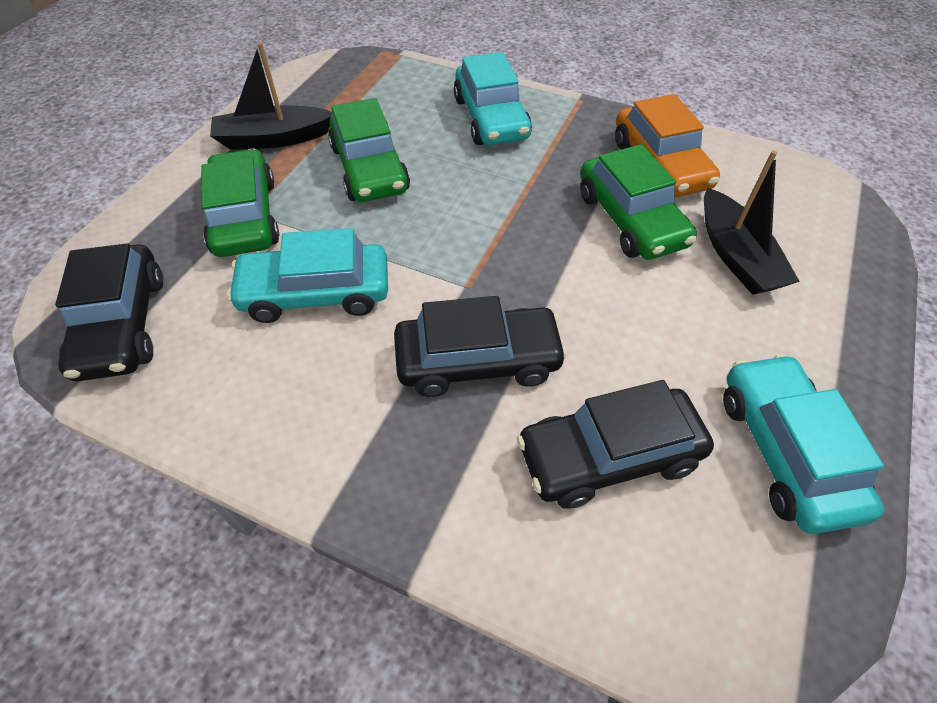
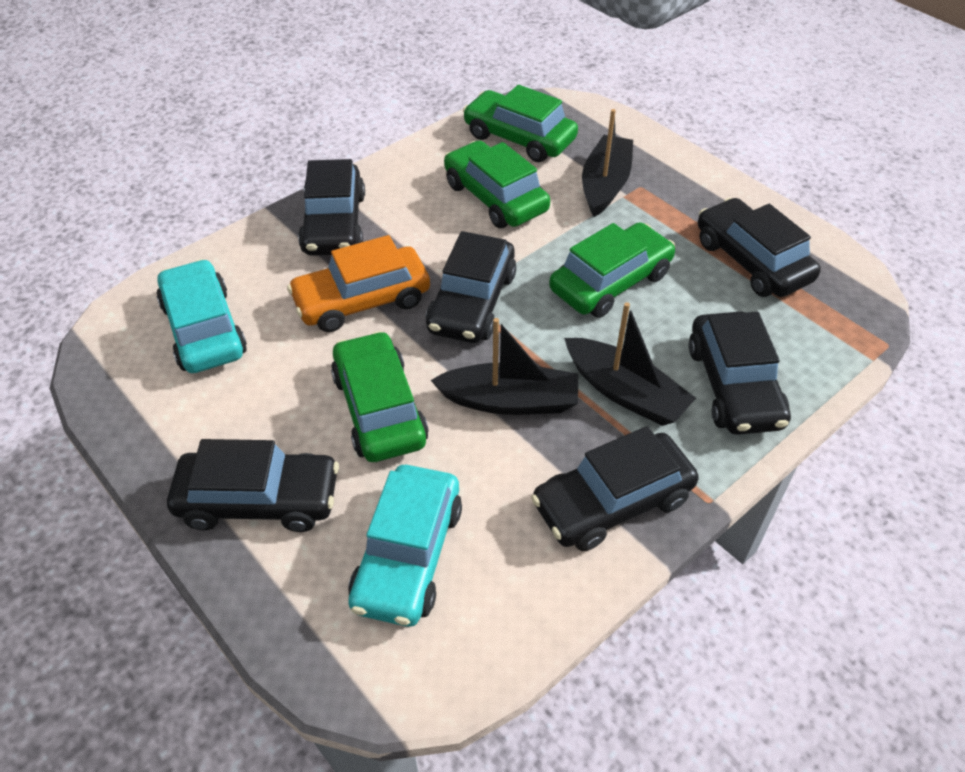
black boat: 2 -> 3
black car: 3 -> 6
green car: 3 -> 4
turquoise car: 3 -> 2

